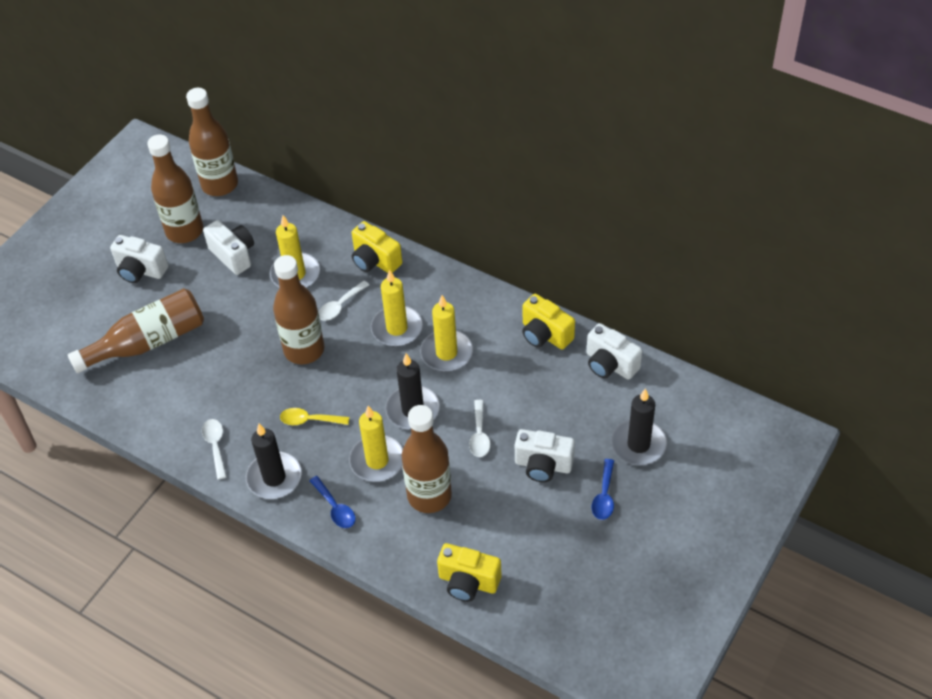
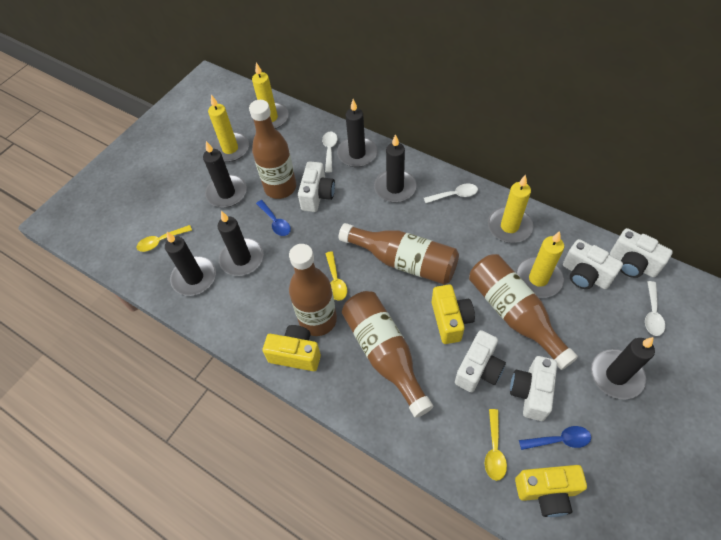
black candle: 3 -> 6
white camera: 4 -> 5
yellow spoon: 1 -> 3

